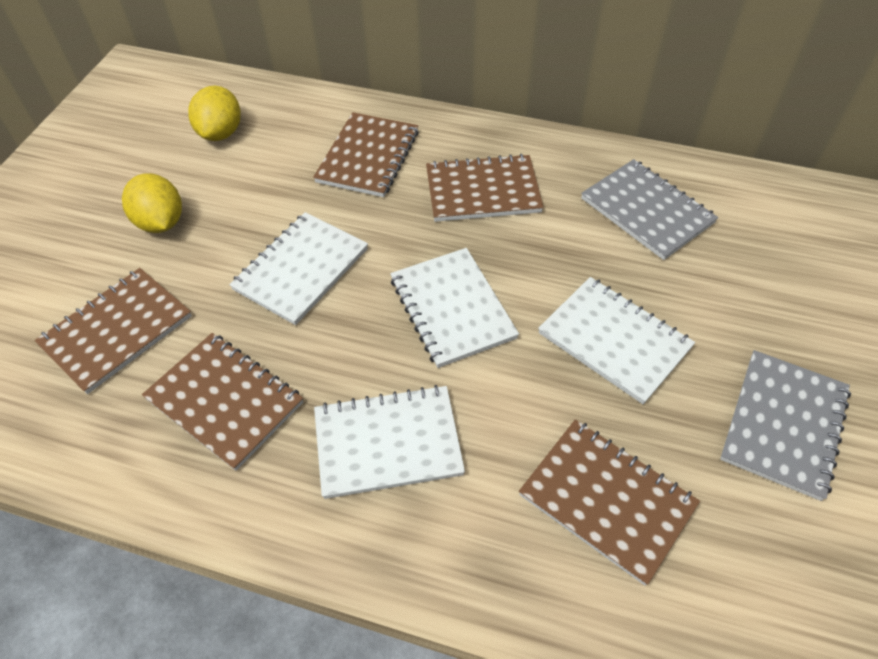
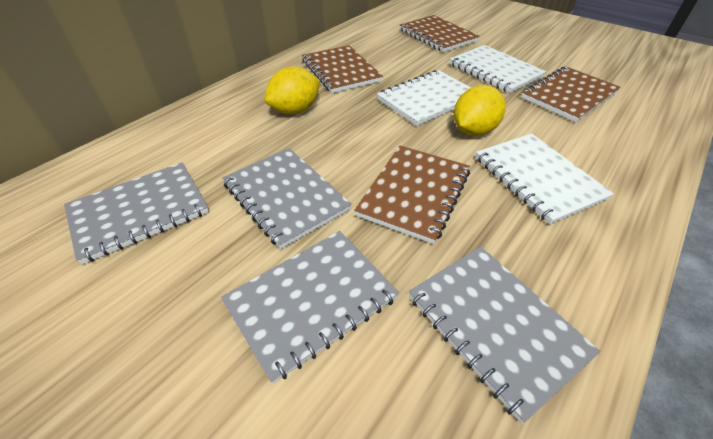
brown notebook: 5 -> 4
grey notebook: 2 -> 4
white notebook: 4 -> 3

